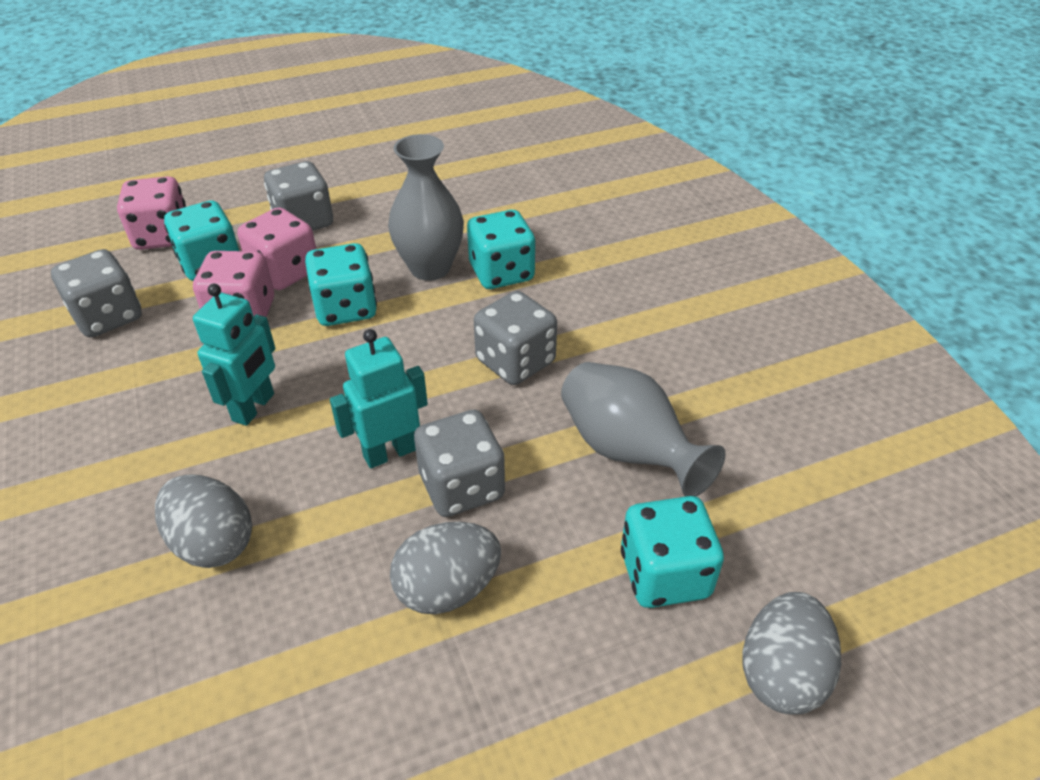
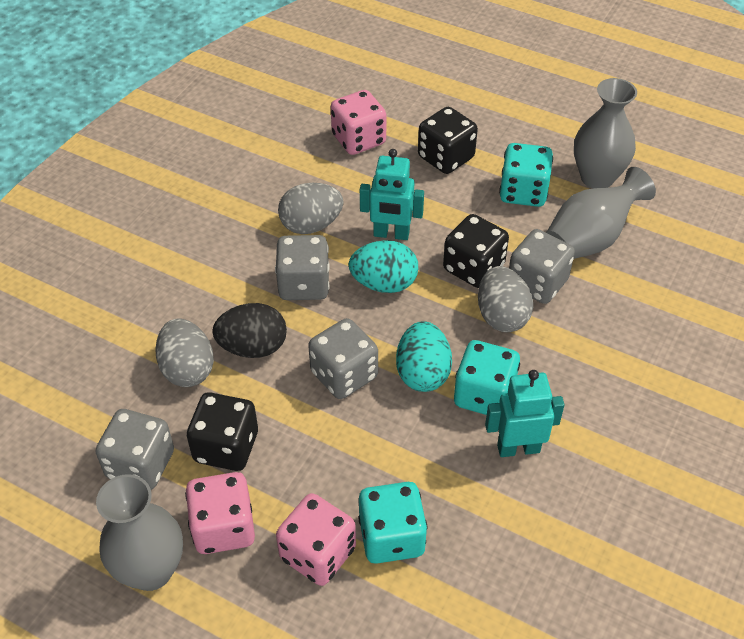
black dice: 0 -> 3
black egg: 0 -> 1
grey vase: 2 -> 3
turquoise dice: 4 -> 3
turquoise egg: 0 -> 2

